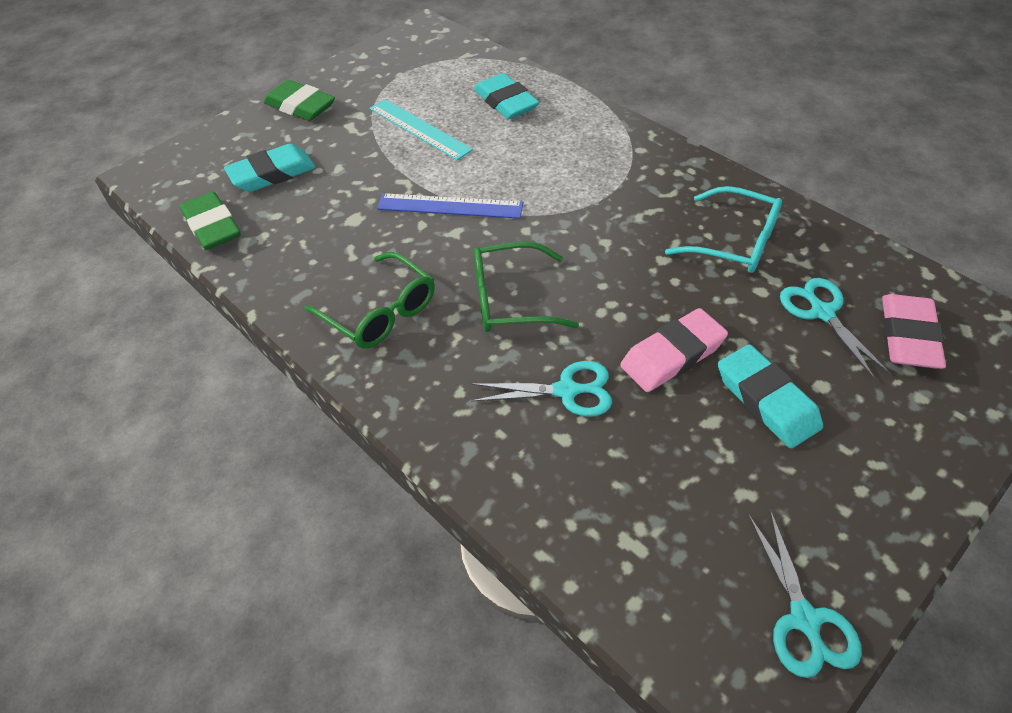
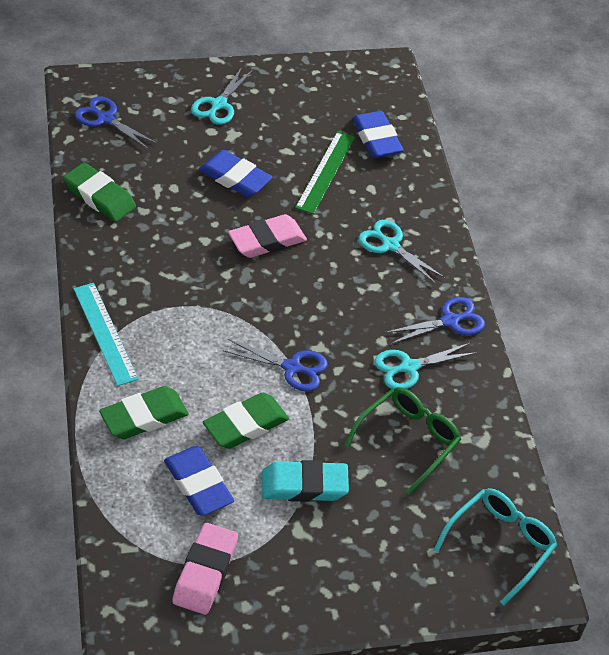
blue eraser: 0 -> 3
blue ruler: 1 -> 0
blue scissors: 0 -> 3
green eraser: 2 -> 3
green glasses: 2 -> 1
green ruler: 0 -> 1
turquoise eraser: 3 -> 1

